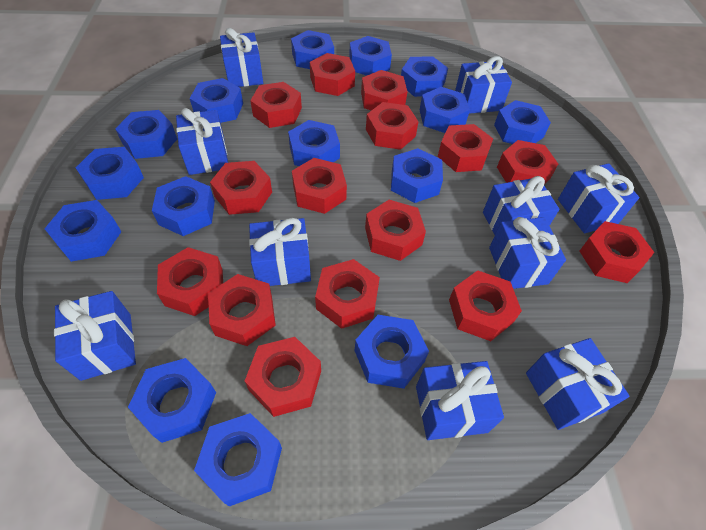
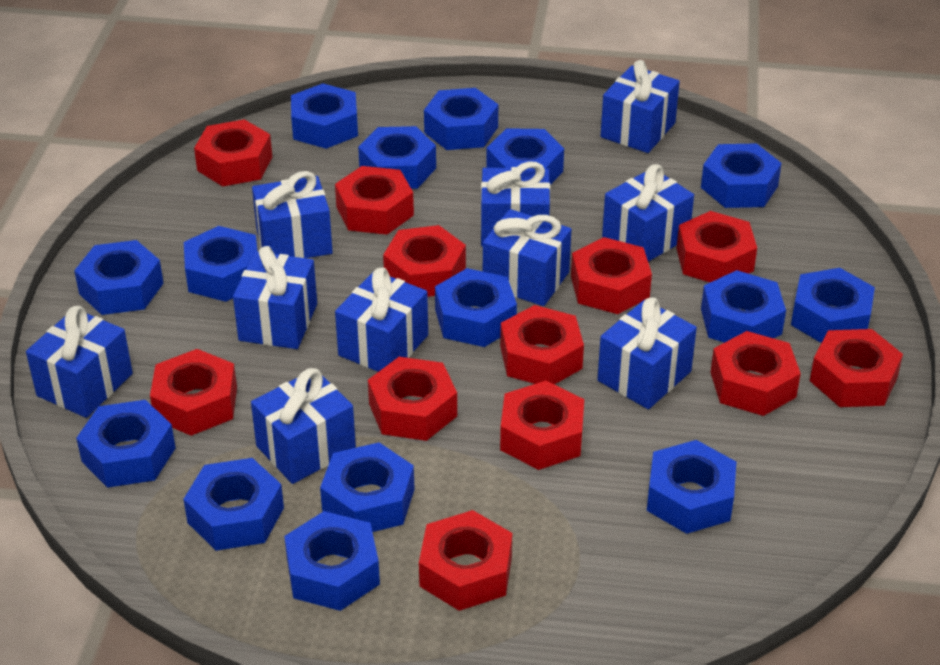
red nut: 15 -> 12

